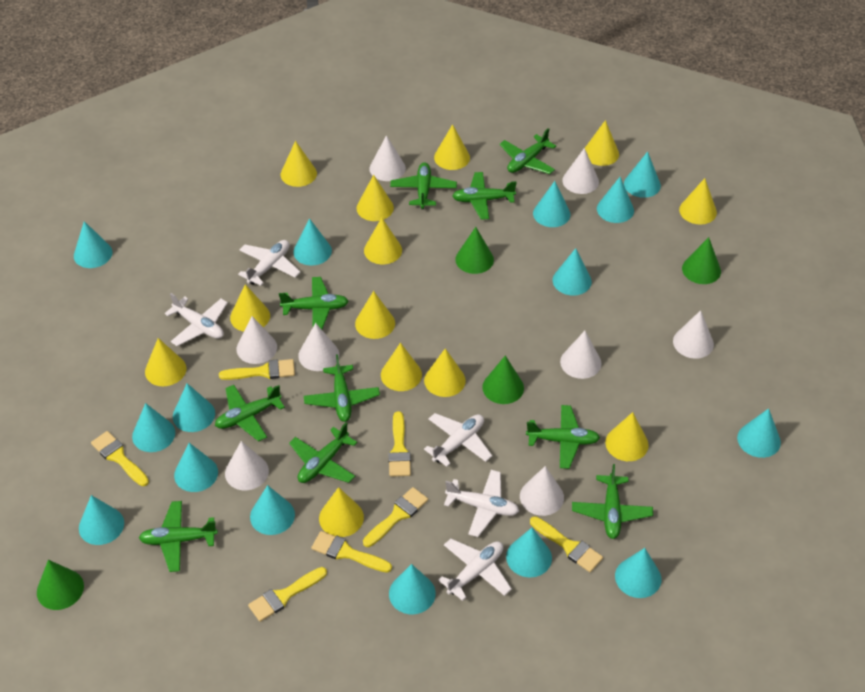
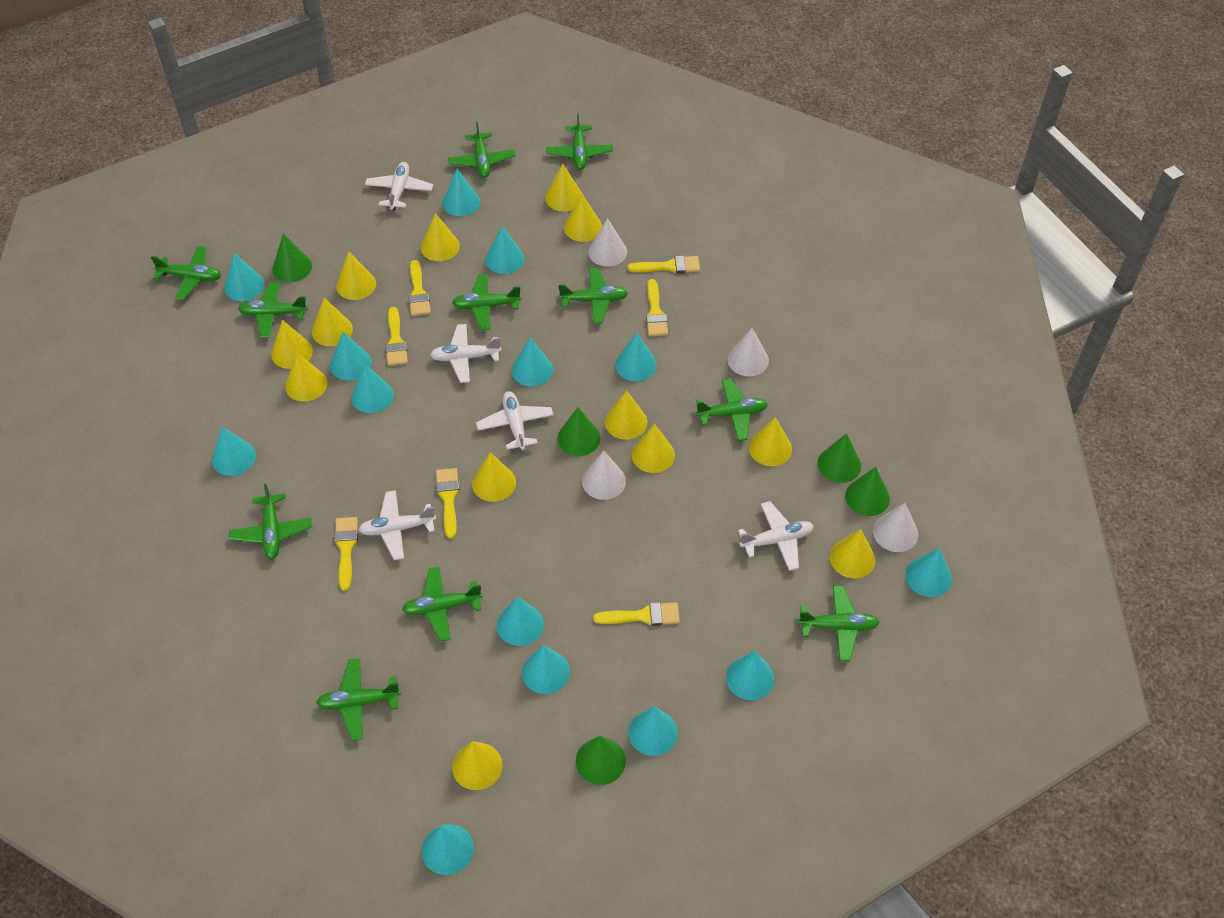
green cone: 4 -> 5
green plane: 10 -> 11
turquoise cone: 15 -> 14
white cone: 8 -> 4

